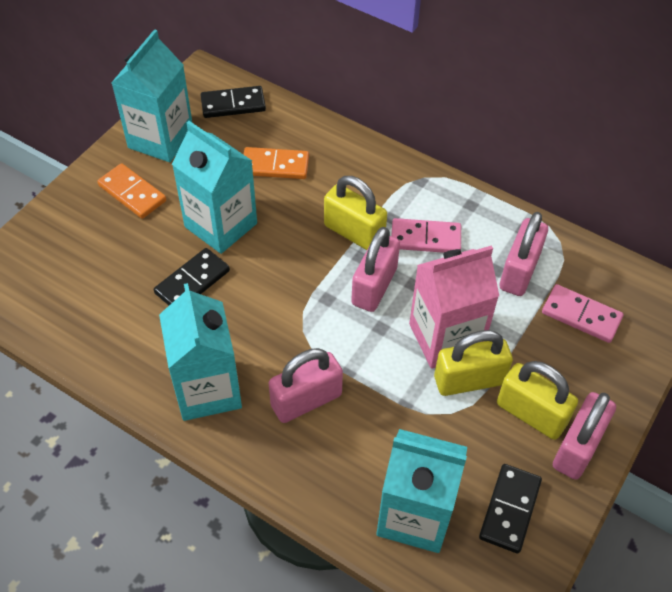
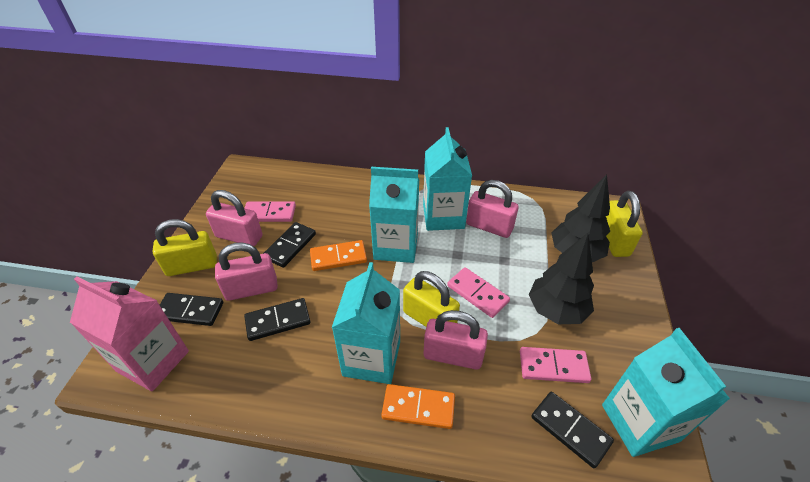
black domino: 3 -> 4
black tree: 0 -> 2
pink domino: 2 -> 3

